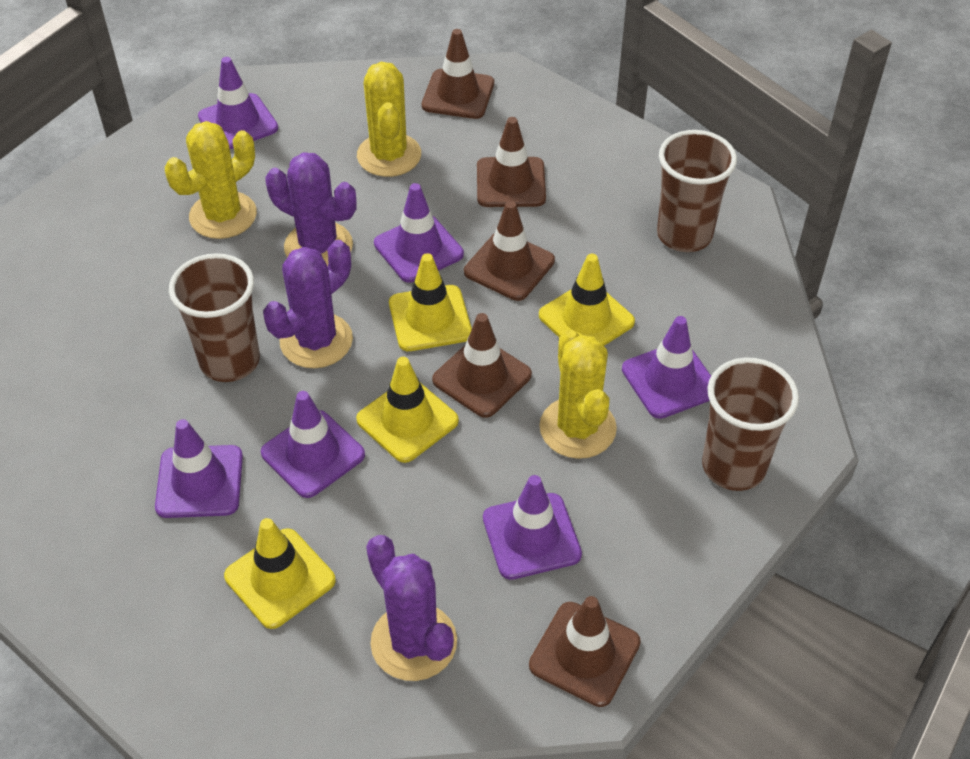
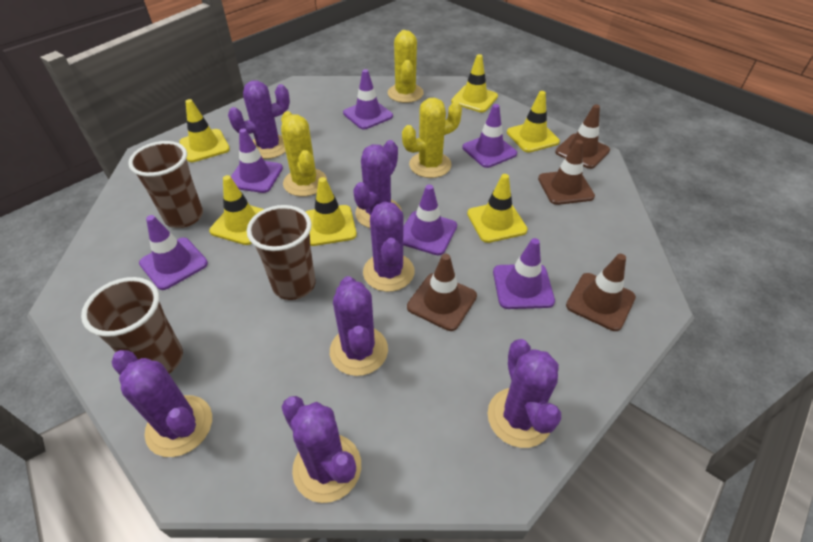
brown traffic cone: 5 -> 4
purple cactus: 3 -> 7
yellow traffic cone: 4 -> 6

